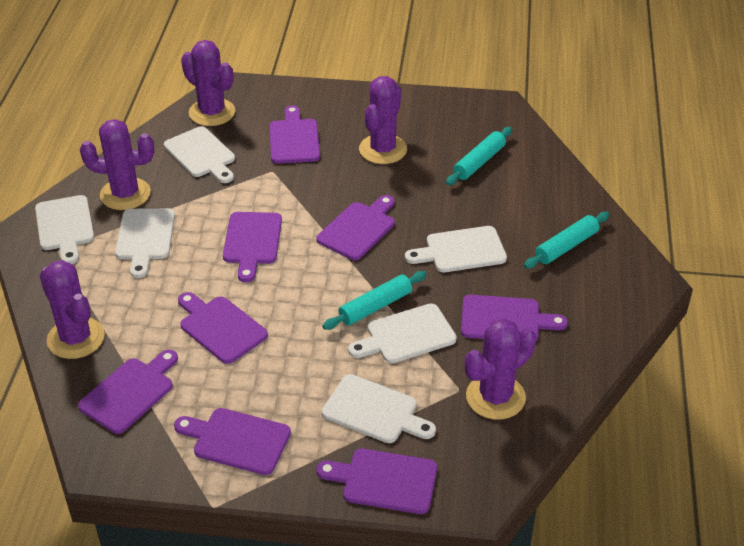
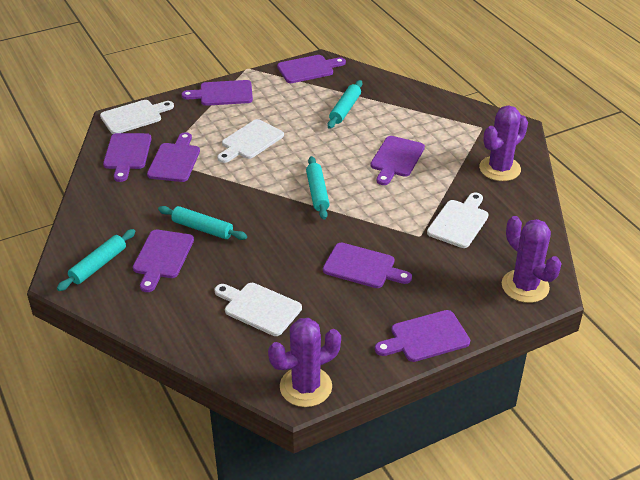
purple cactus: 5 -> 3
turquoise rolling pin: 3 -> 4
white cutting board: 6 -> 4

